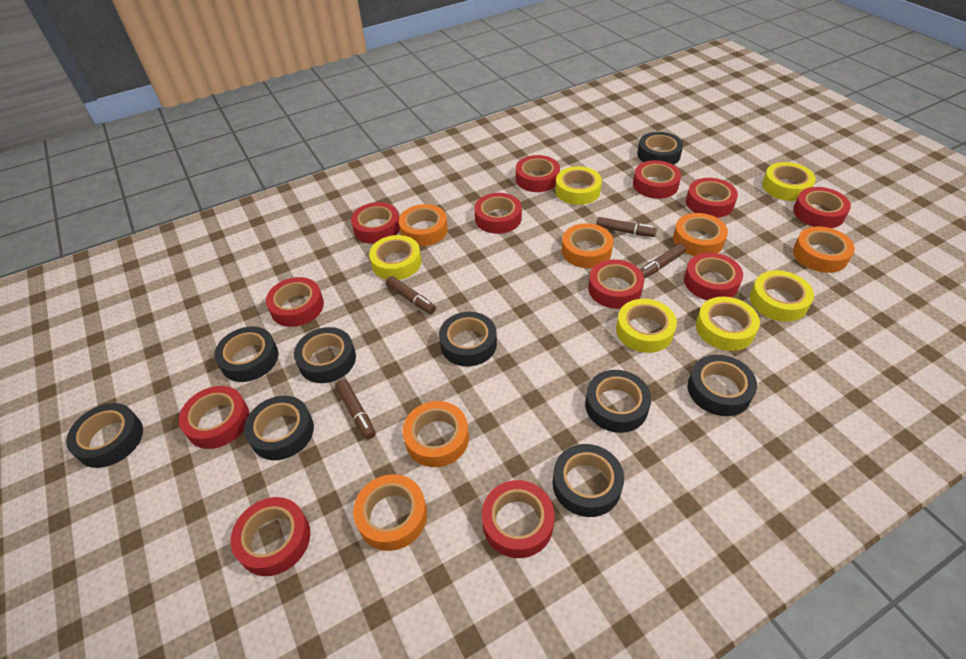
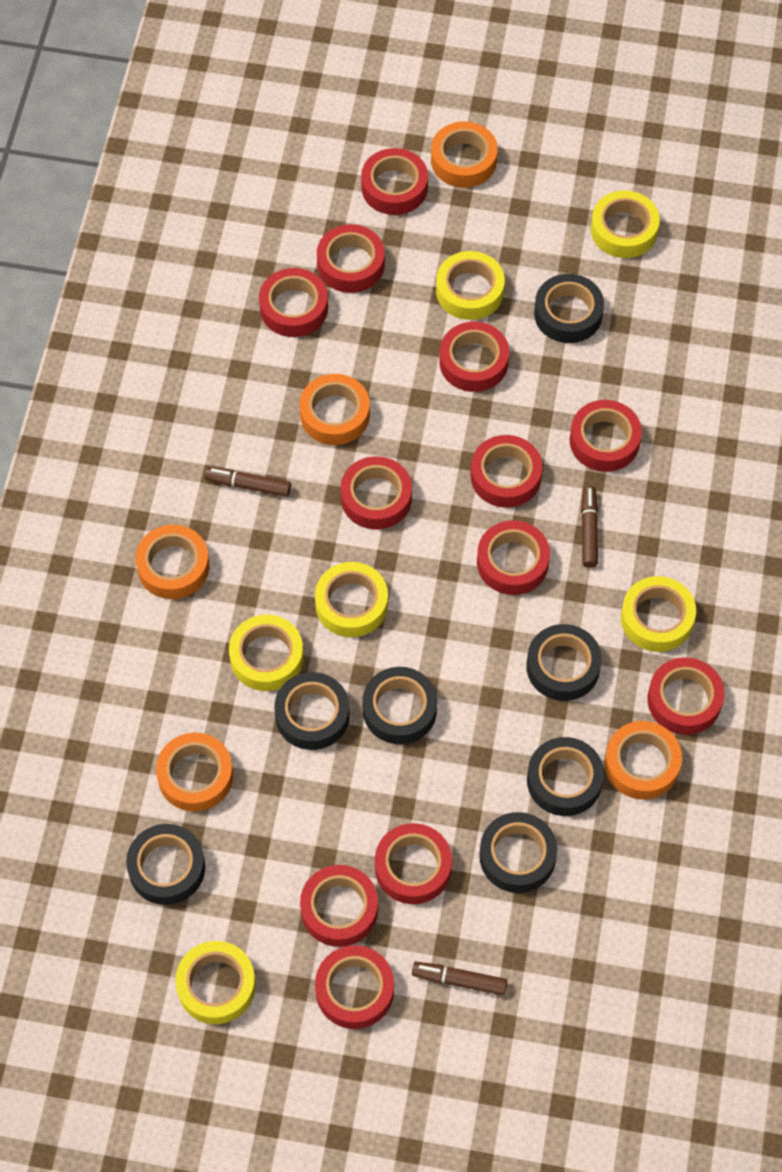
black tape: 9 -> 7
brown marker: 4 -> 3
orange tape: 6 -> 5

